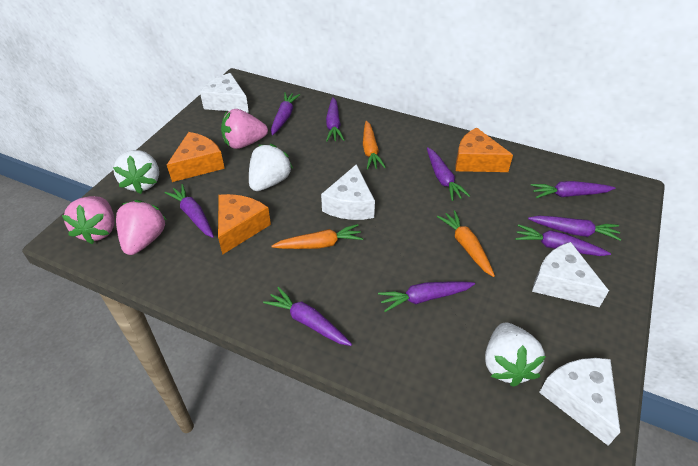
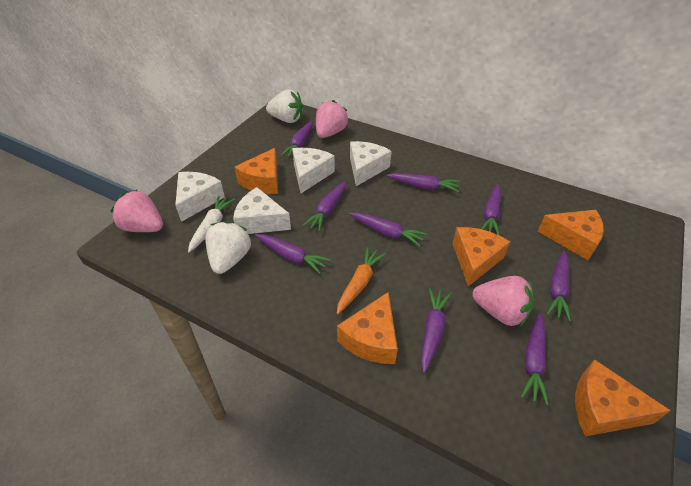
orange carrot: 3 -> 1
orange cheese: 3 -> 5
white carrot: 0 -> 1
white strawberry: 3 -> 2

